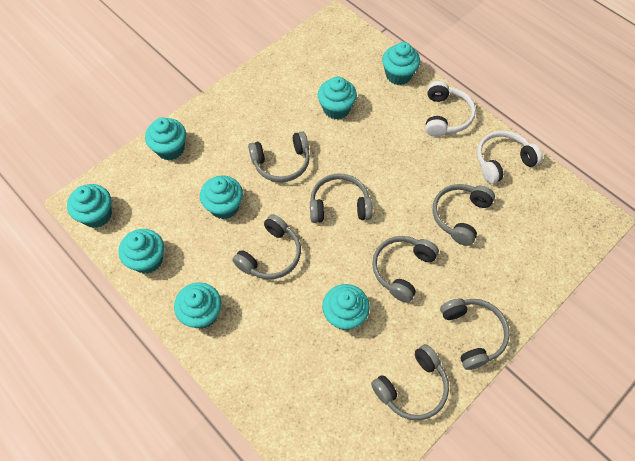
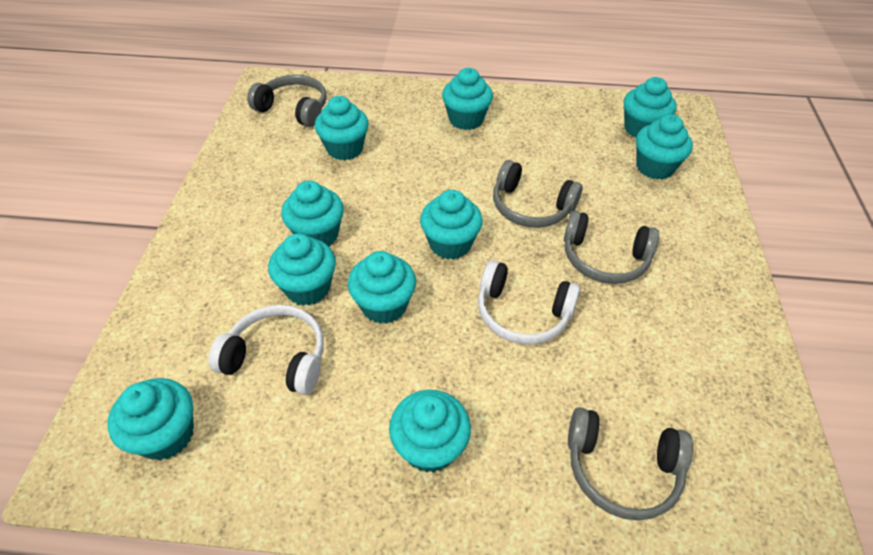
grey headphones: 7 -> 4
turquoise cupcake: 8 -> 10

